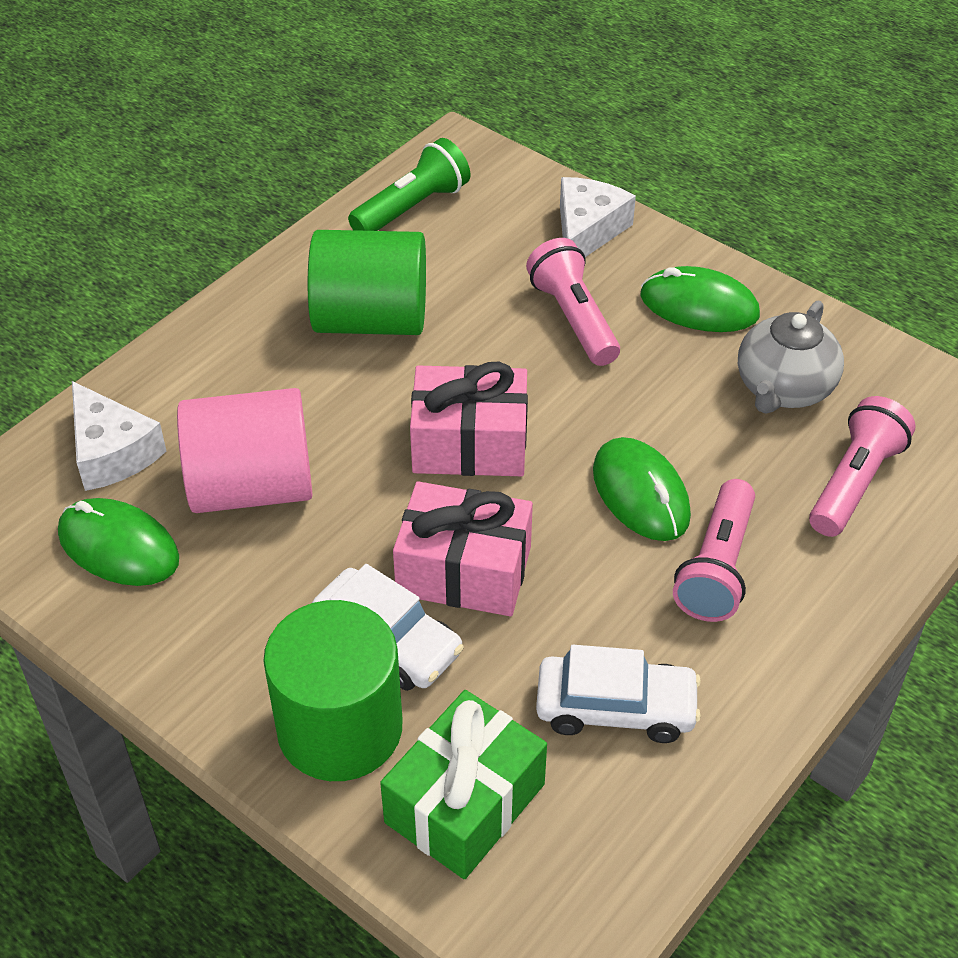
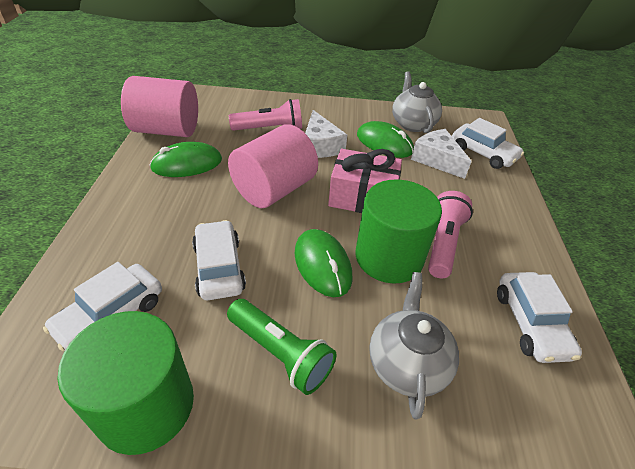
green gift: 1 -> 0
grey teapot: 1 -> 2
pink cylinder: 1 -> 2
pink flashlight: 3 -> 2
pink gift: 2 -> 1
white car: 2 -> 4

